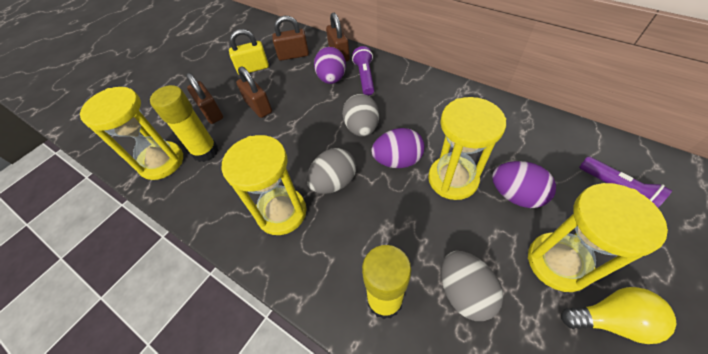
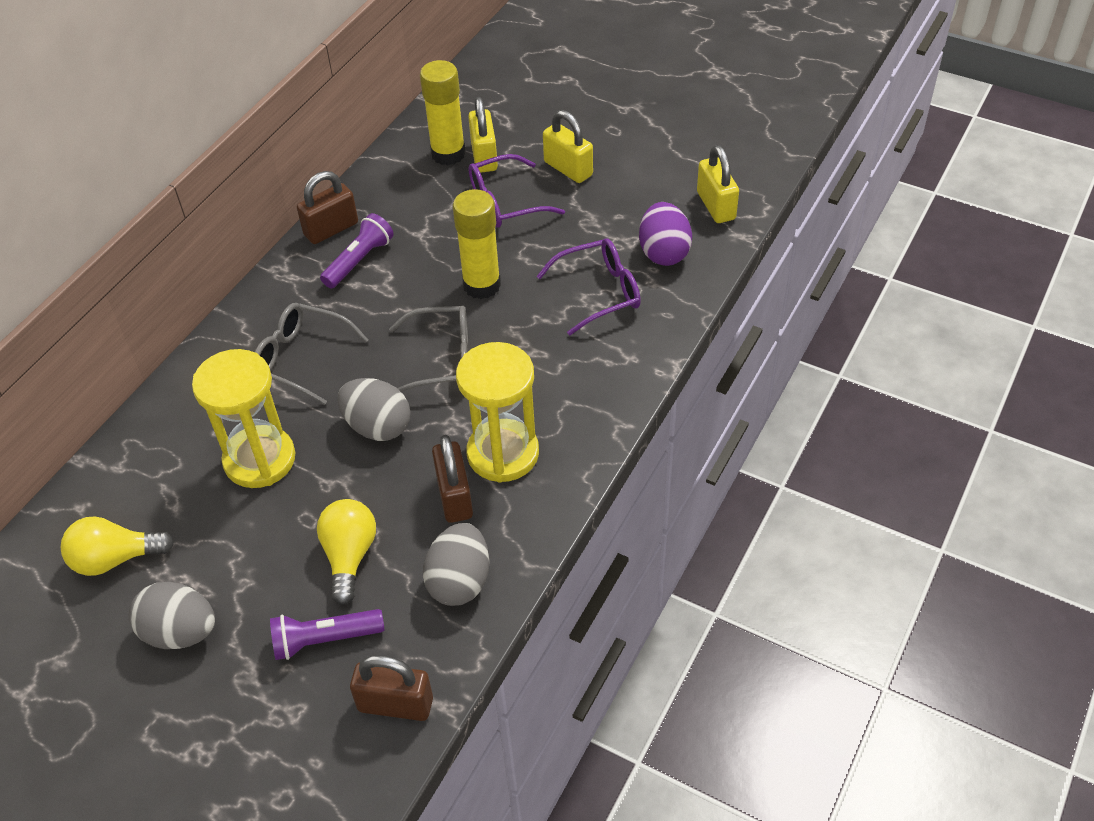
brown padlock: 4 -> 3
grey glasses: 0 -> 2
purple egg: 3 -> 1
purple glasses: 0 -> 2
yellow hourglass: 4 -> 2
yellow light bulb: 1 -> 2
yellow padlock: 1 -> 3

